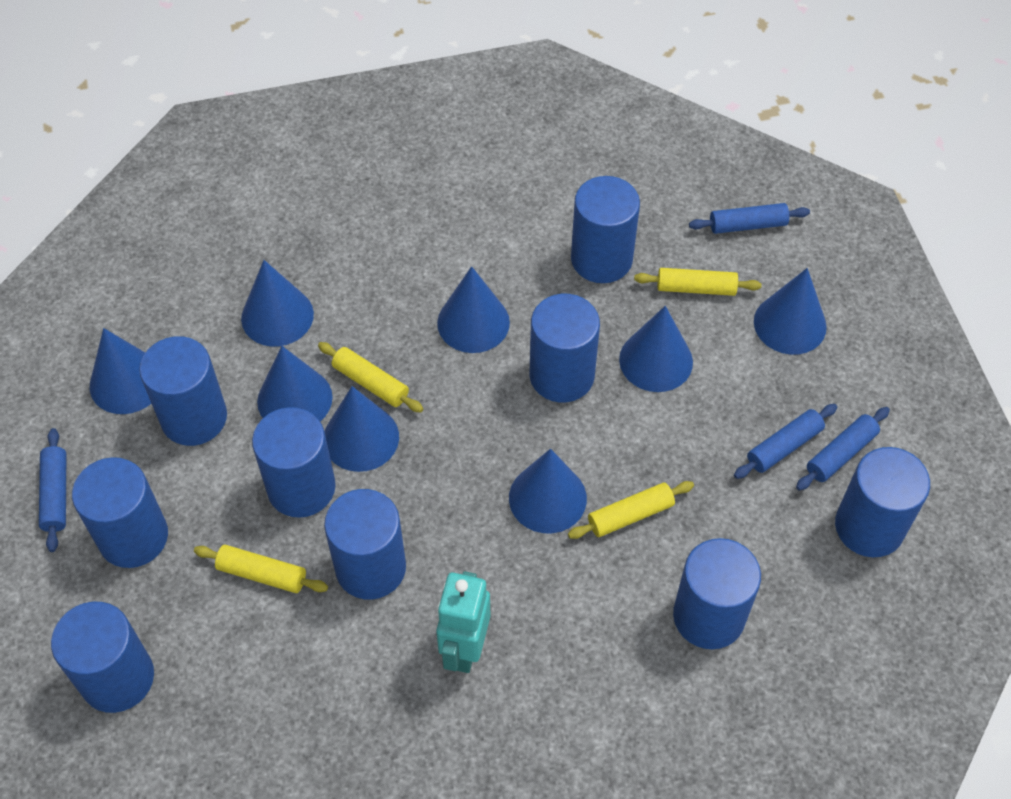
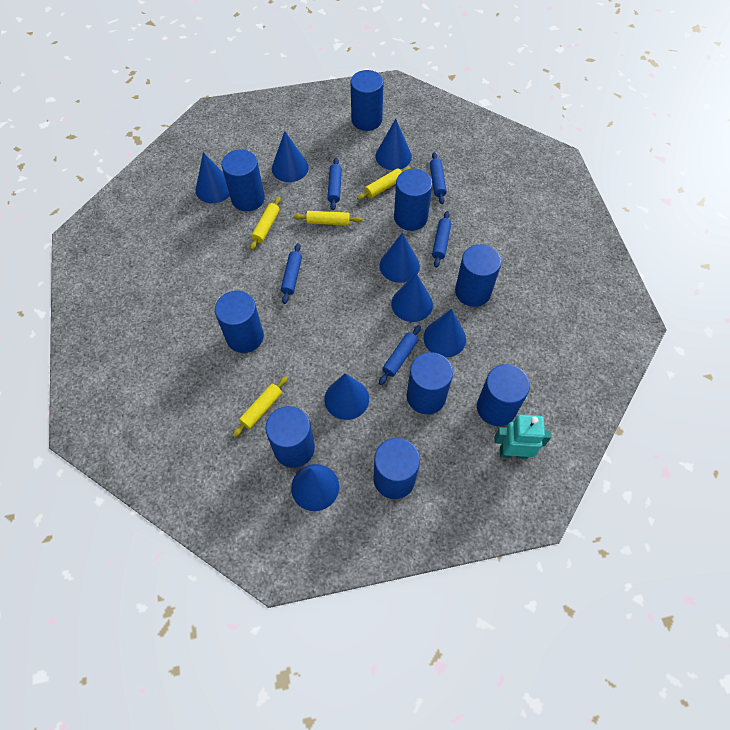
blue rolling pin: 4 -> 5

